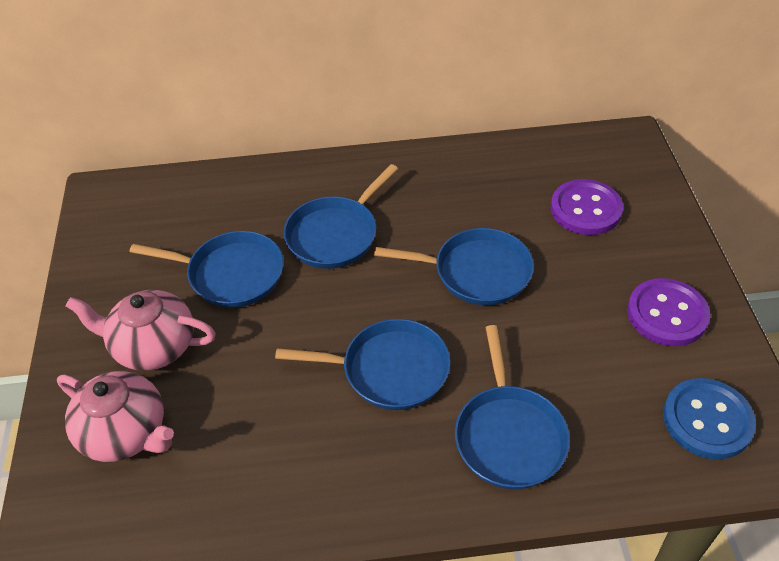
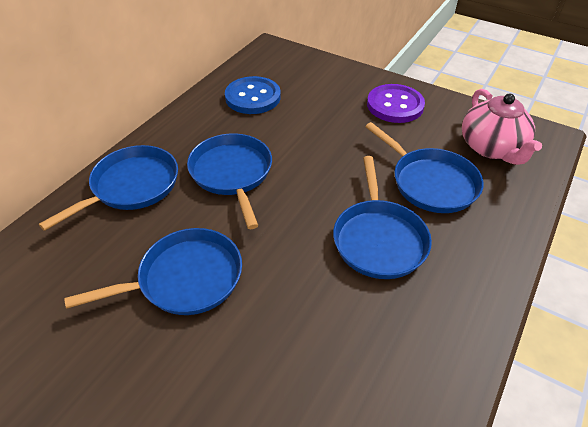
pink teapot: 2 -> 1
purple button: 2 -> 1

